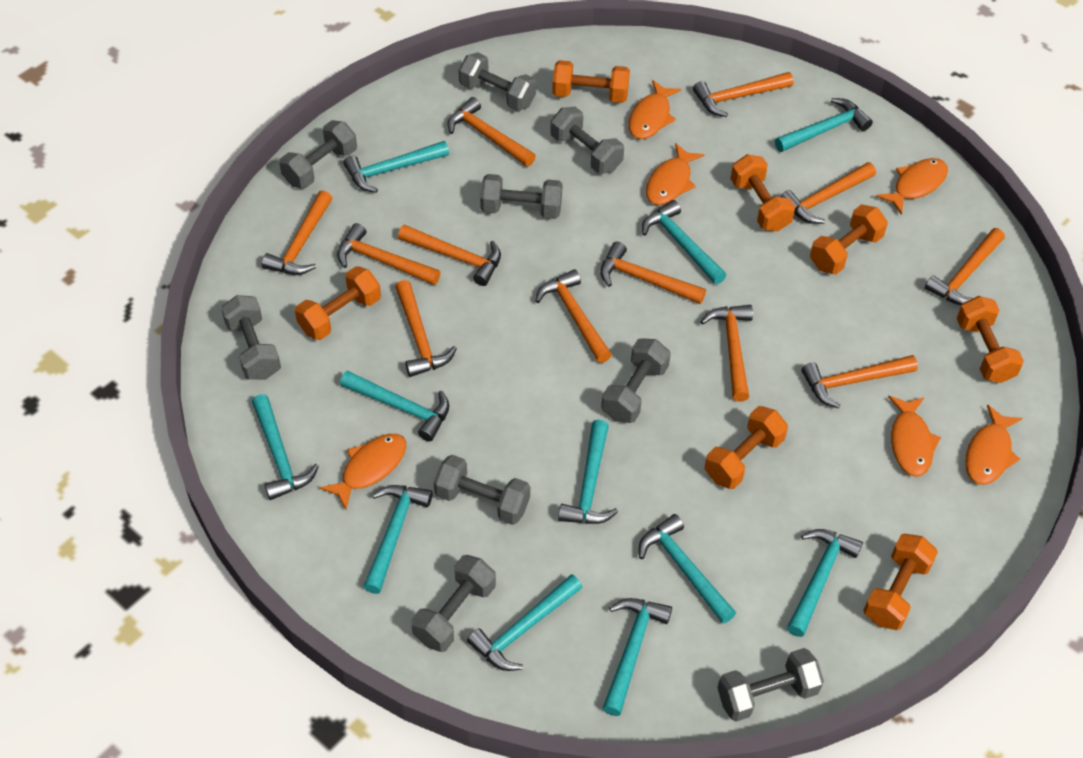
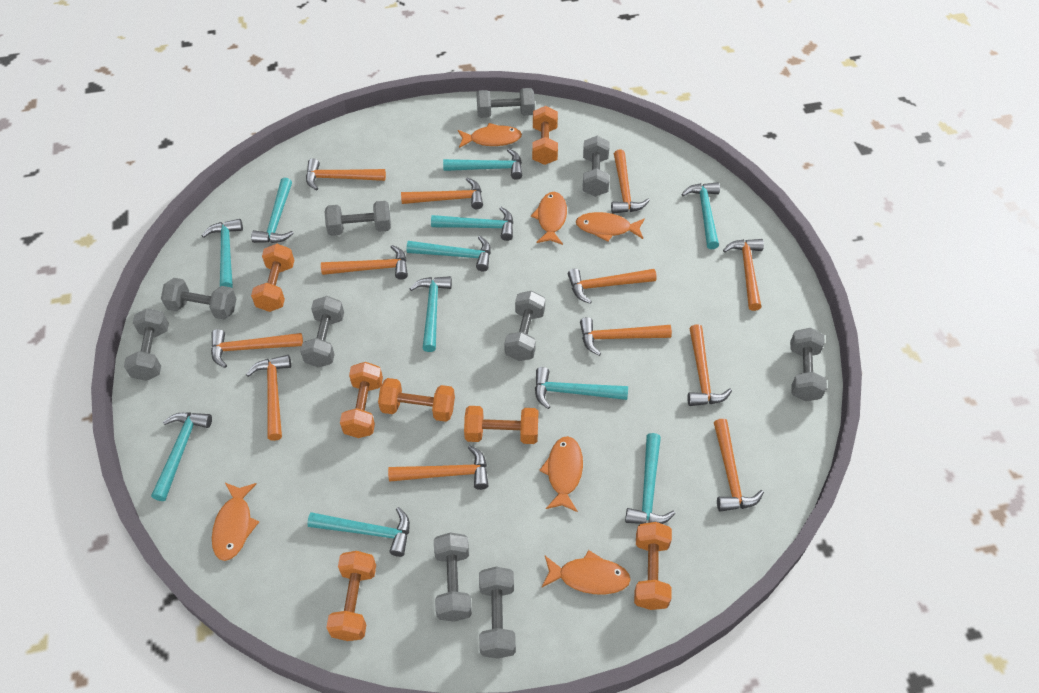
grey dumbbell: 9 -> 10

